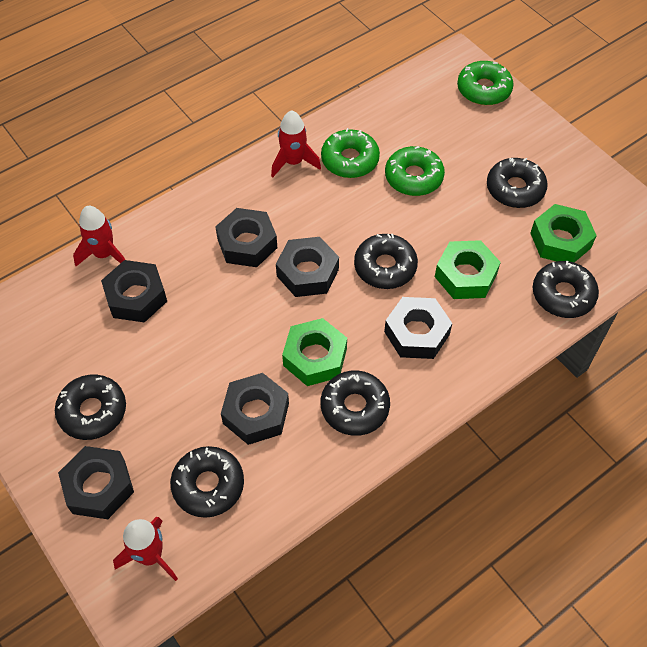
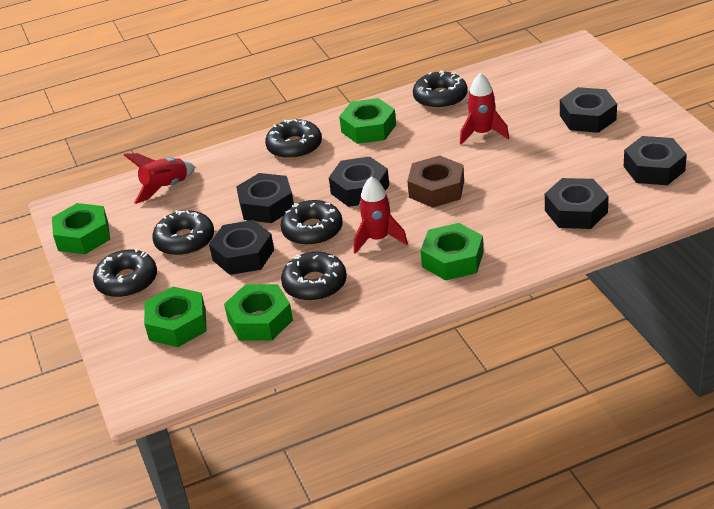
brown nut: 0 -> 1
green donut: 3 -> 0
green nut: 3 -> 5

